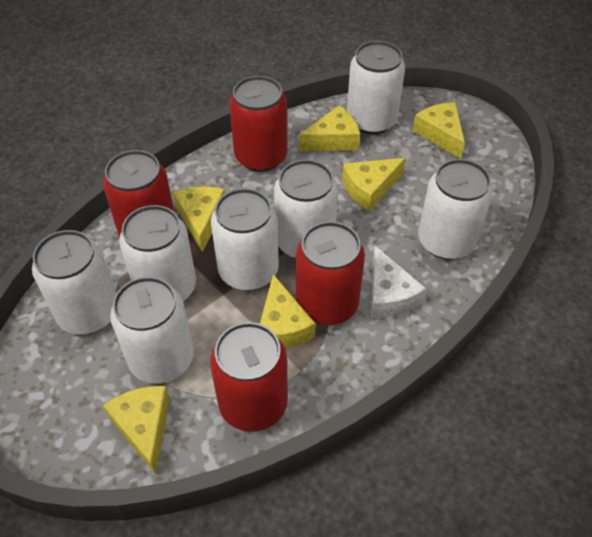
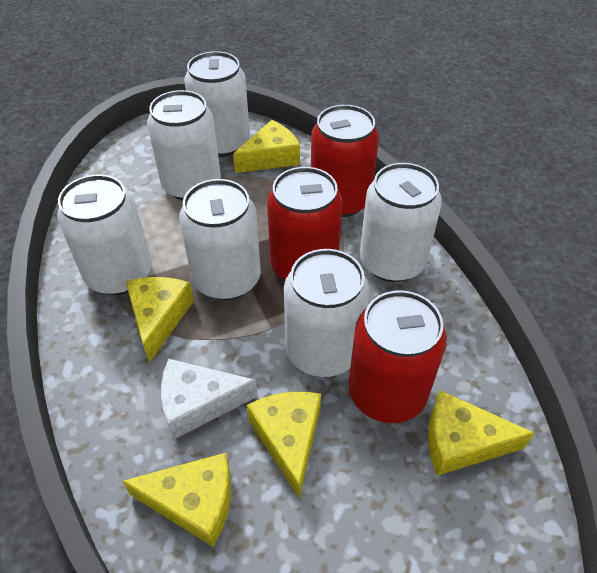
red can: 4 -> 3
white can: 7 -> 6
yellow cheese: 6 -> 5

